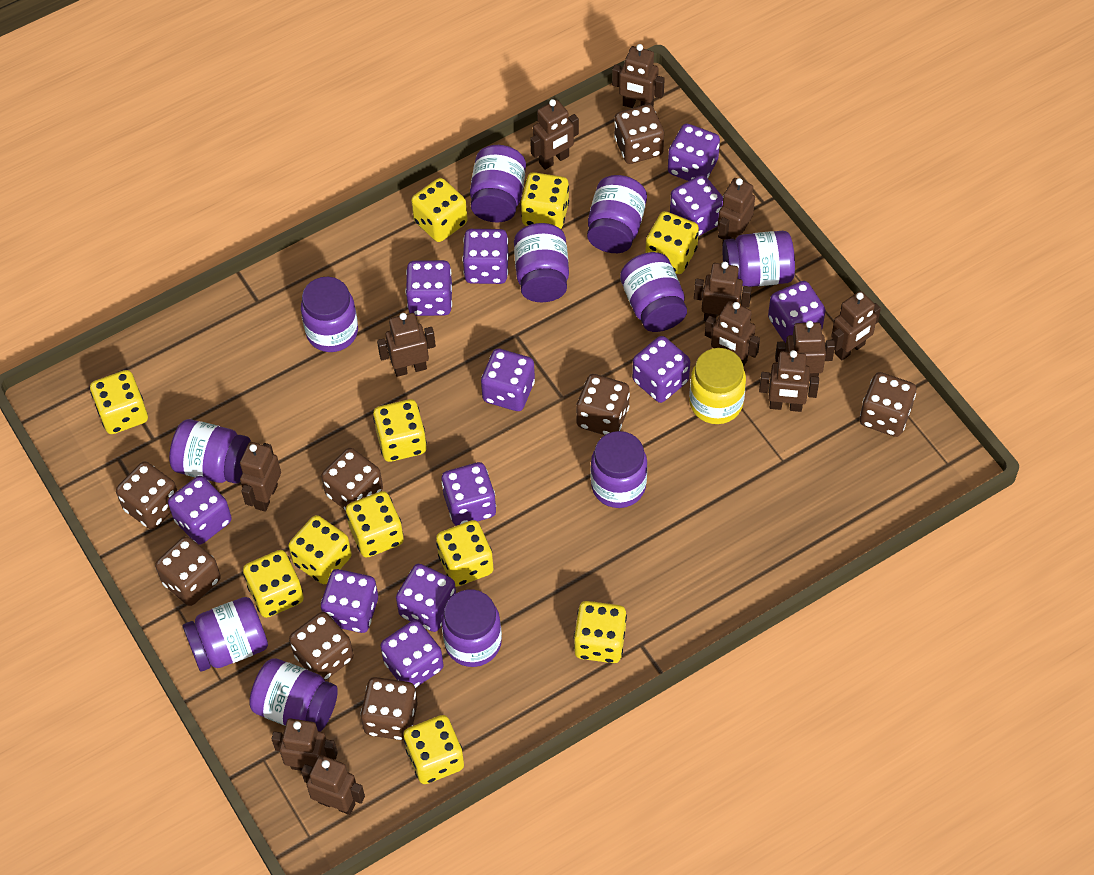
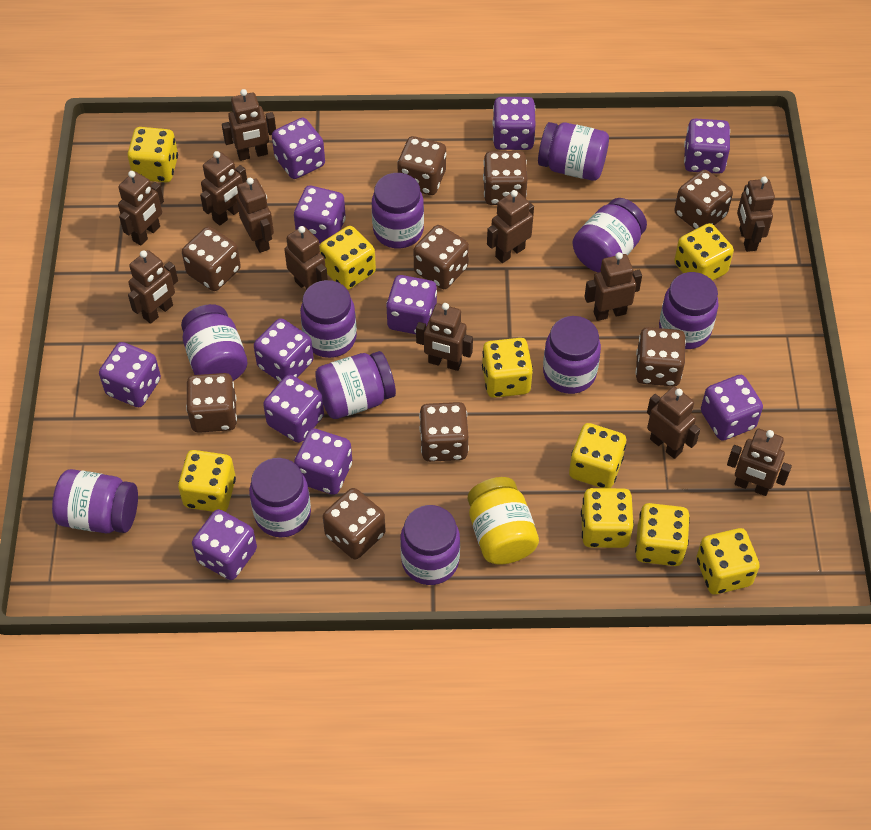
brown dice: 8 -> 9
purple dice: 12 -> 11
yellow dice: 11 -> 9

